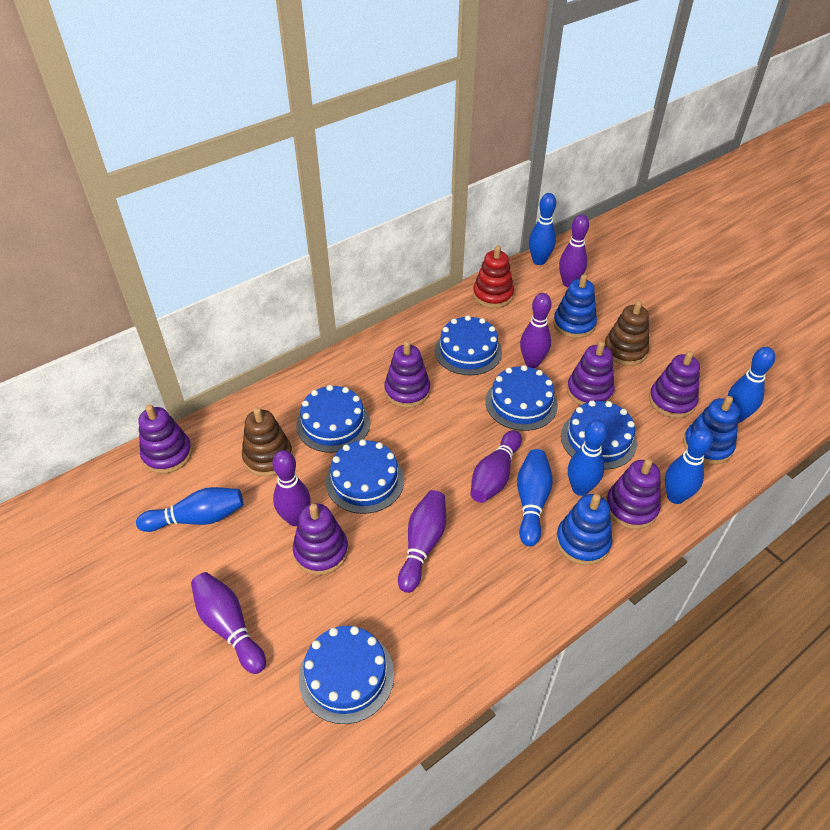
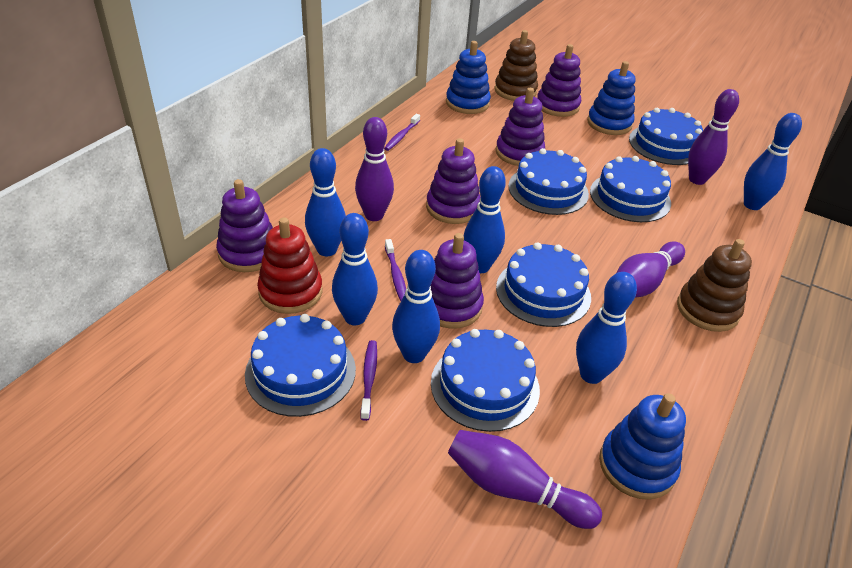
purple bowling pin: 6 -> 4
purple stacking toy: 6 -> 5
purple toothbrush: 0 -> 3

